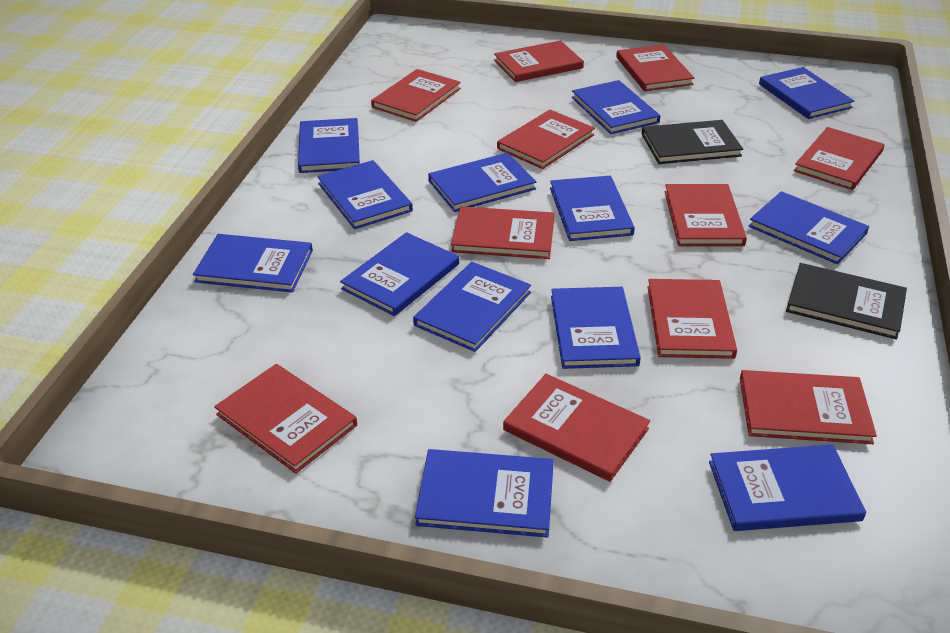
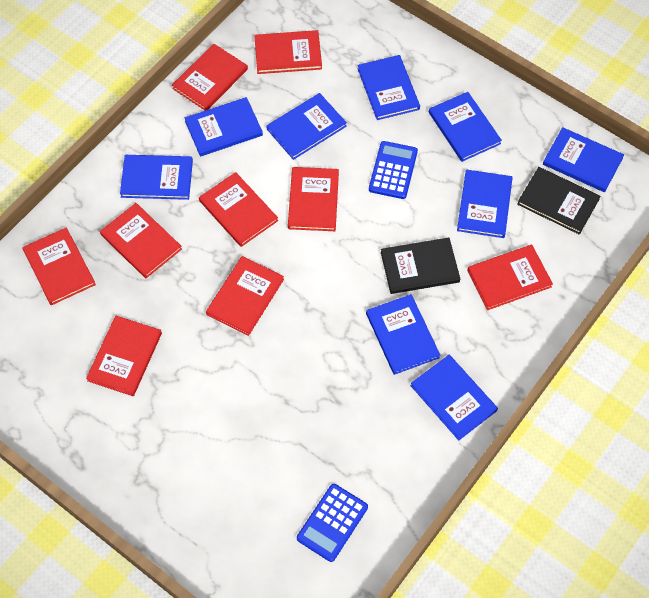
blue book: 13 -> 9
blue calculator: 0 -> 2
red book: 11 -> 9

